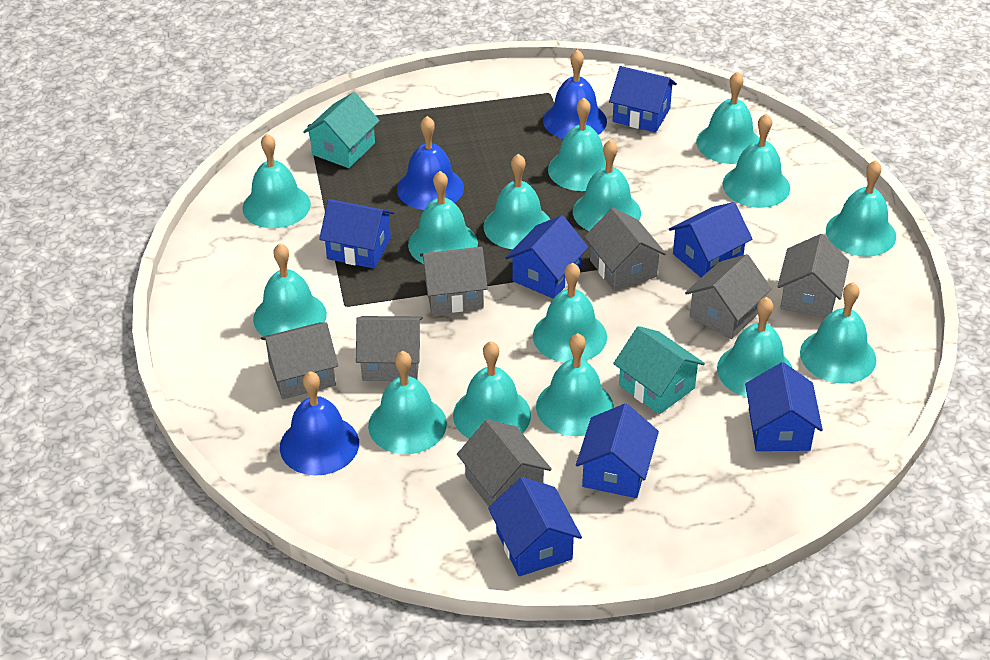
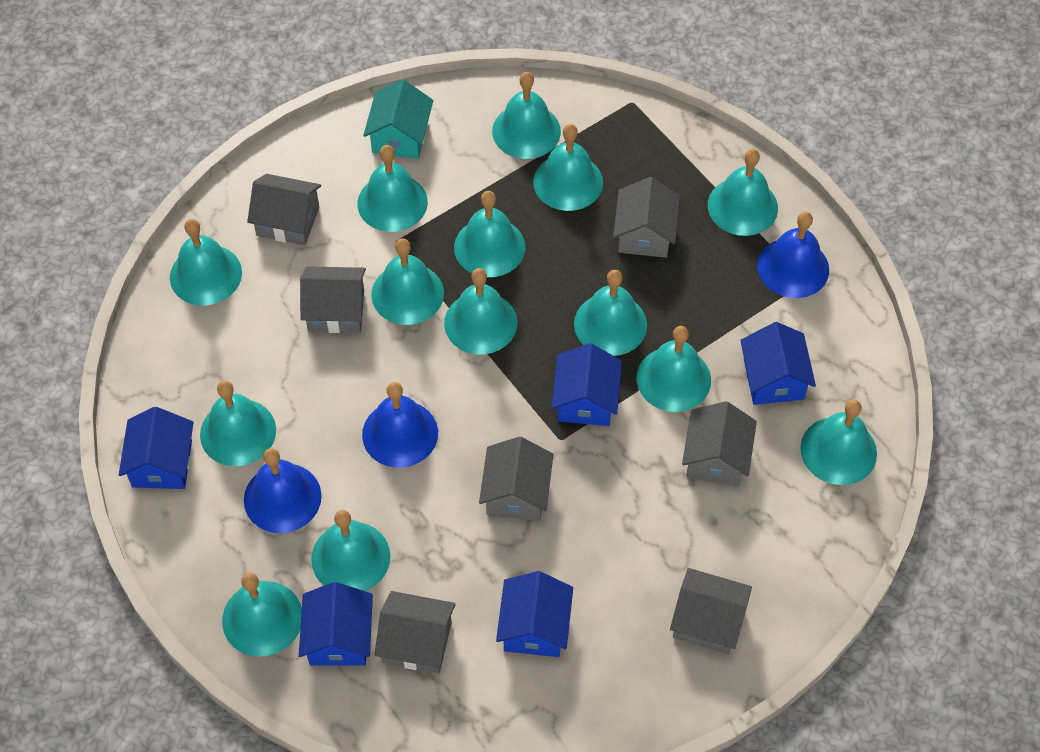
blue house: 7 -> 5
turquoise bell: 15 -> 14
turquoise house: 2 -> 1

